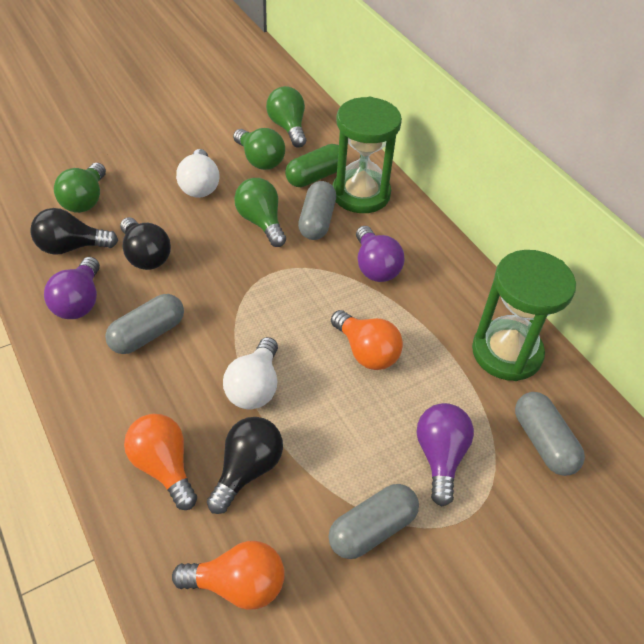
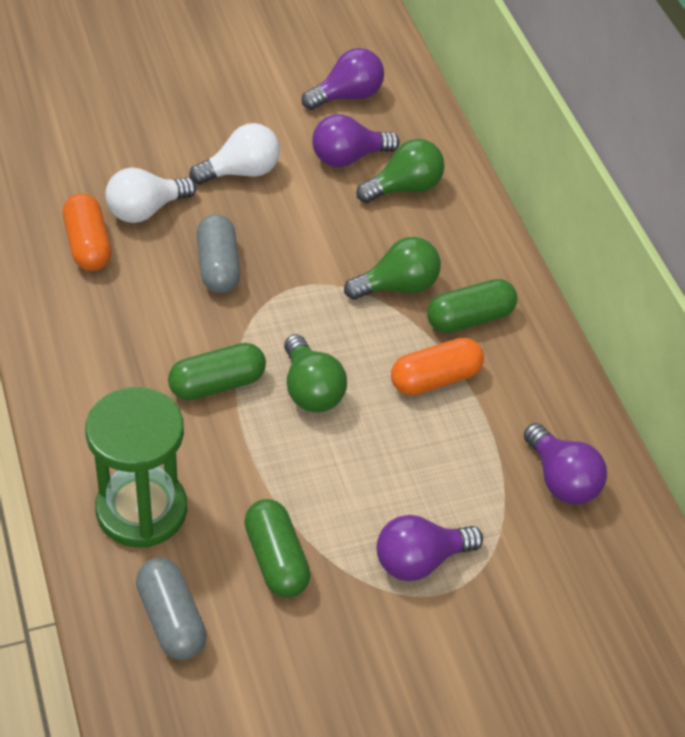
black light bulb: 3 -> 0
green capsule: 1 -> 3
green hourglass: 2 -> 1
green light bulb: 4 -> 3
grey capsule: 4 -> 2
orange capsule: 0 -> 2
orange light bulb: 3 -> 0
purple light bulb: 3 -> 4

